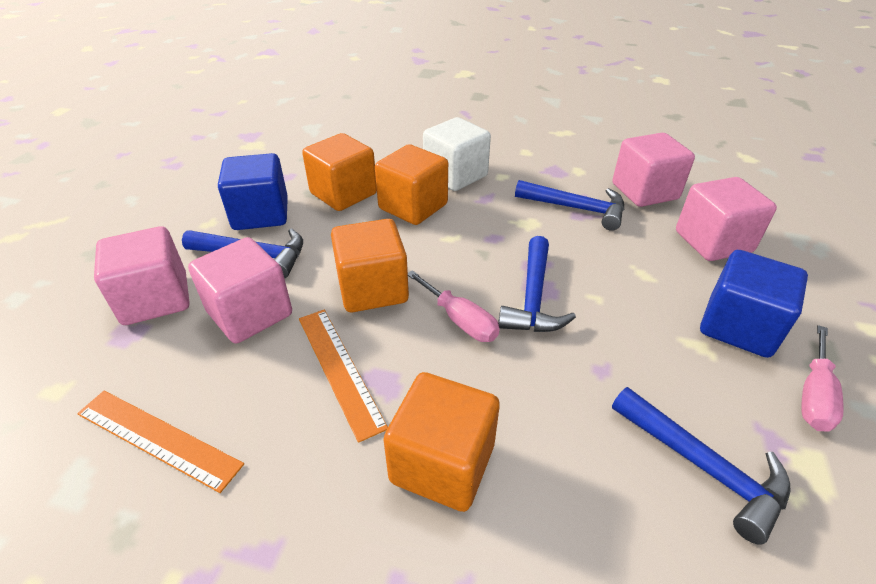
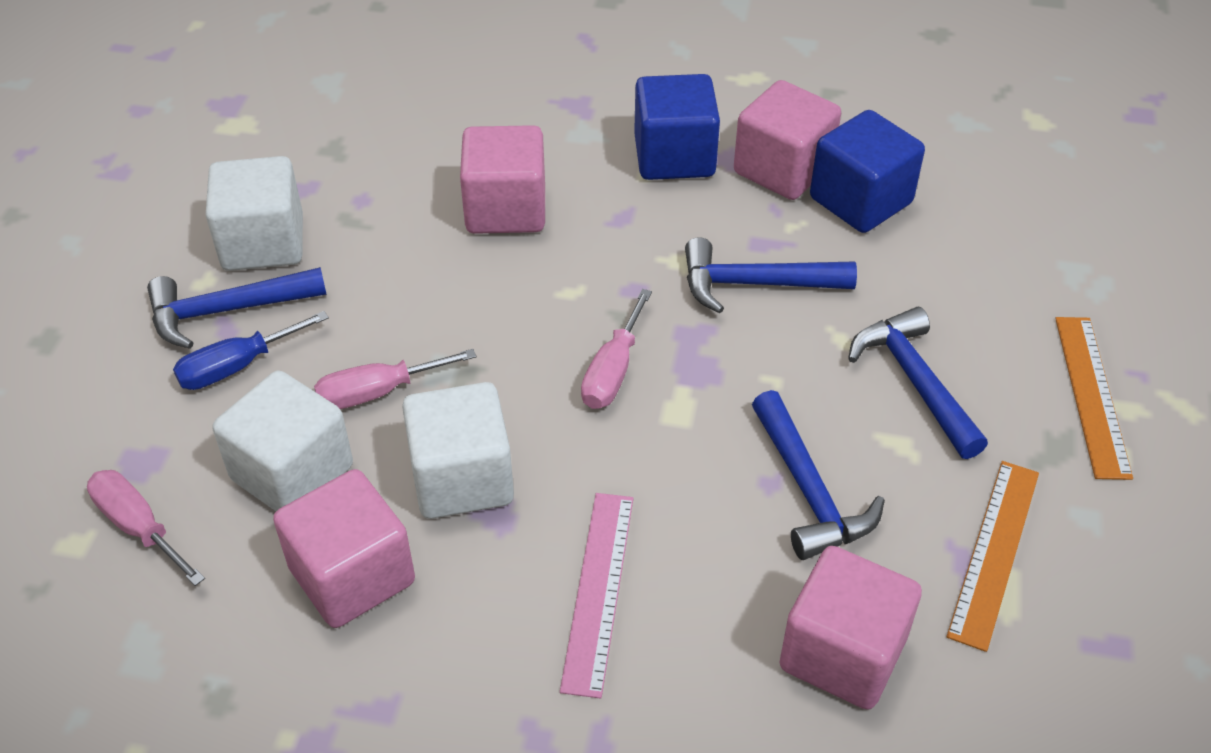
blue screwdriver: 0 -> 1
orange cube: 4 -> 0
pink ruler: 0 -> 1
pink screwdriver: 2 -> 3
white cube: 1 -> 3

